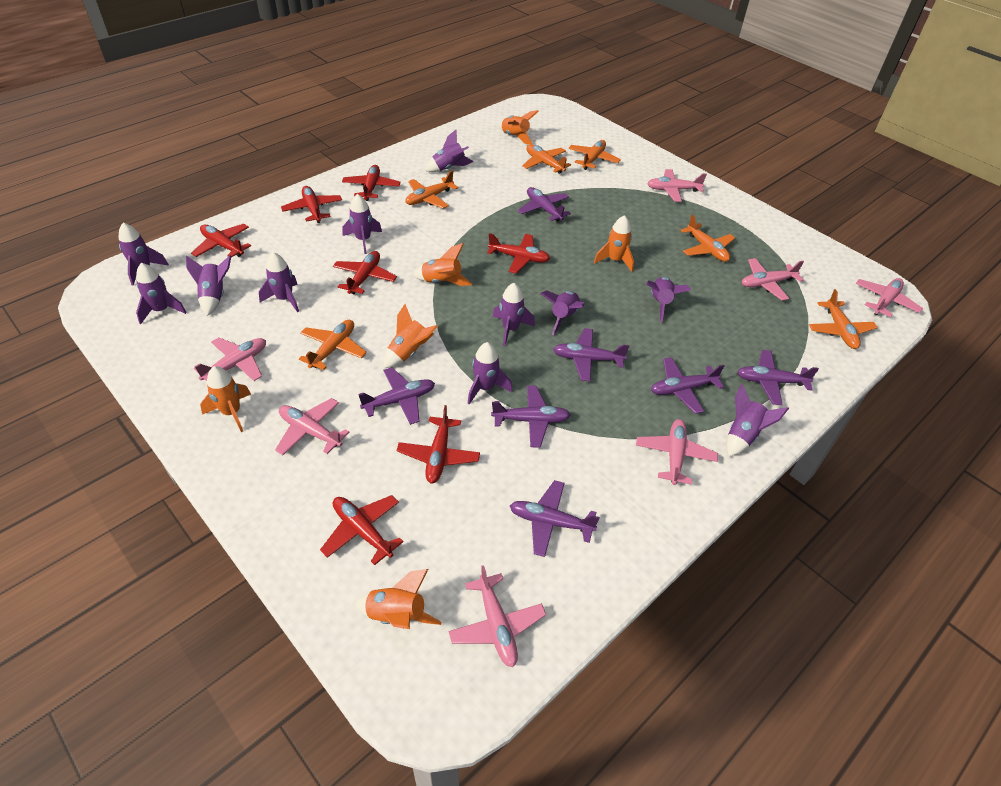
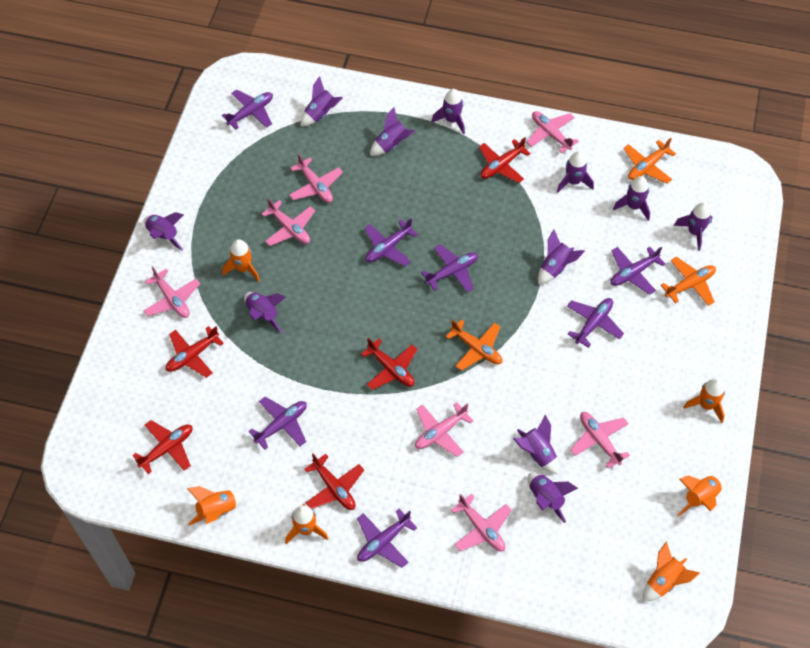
orange plane: 6 -> 3
red plane: 7 -> 5

